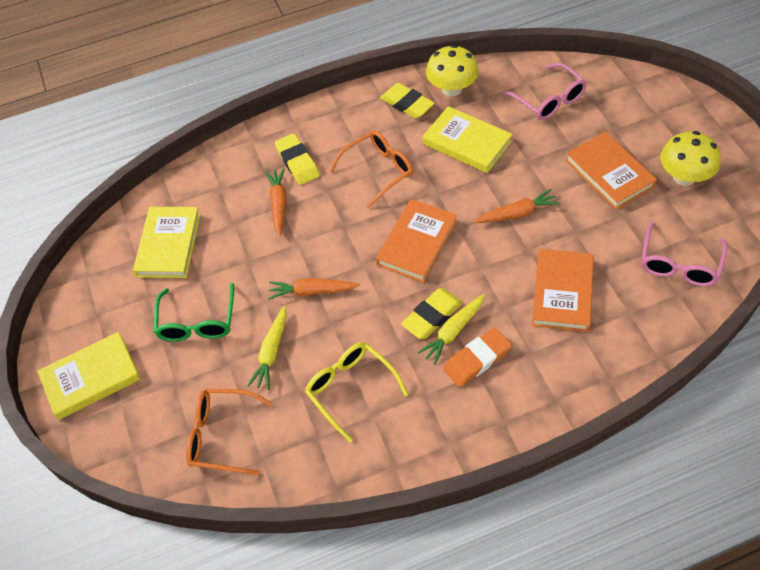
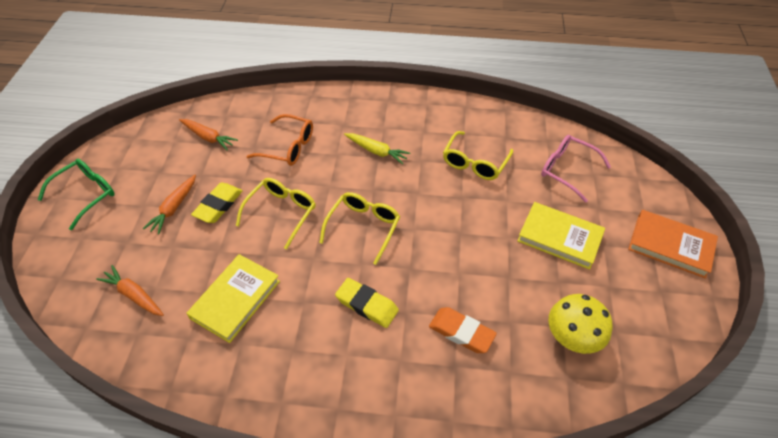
orange book: 3 -> 1
orange glasses: 2 -> 1
pink glasses: 2 -> 1
yellow book: 3 -> 2
yellow carrot: 2 -> 1
yellow eraser: 3 -> 2
yellow glasses: 1 -> 3
yellow mushroom: 2 -> 1

